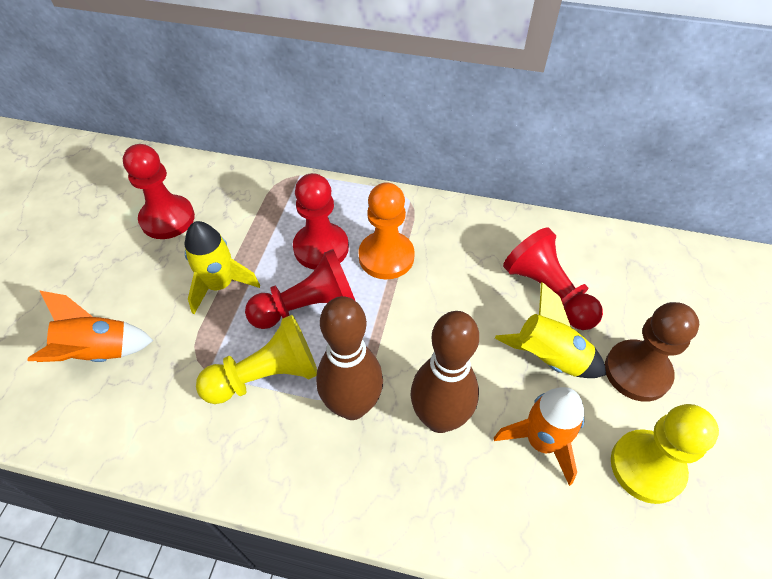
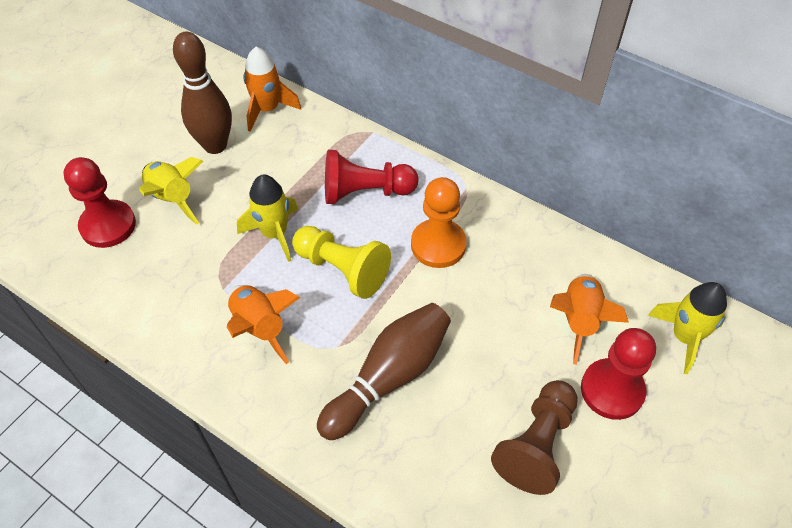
orange rocket: 2 -> 3
red pawn: 4 -> 3
yellow pawn: 2 -> 1
yellow rocket: 2 -> 3

